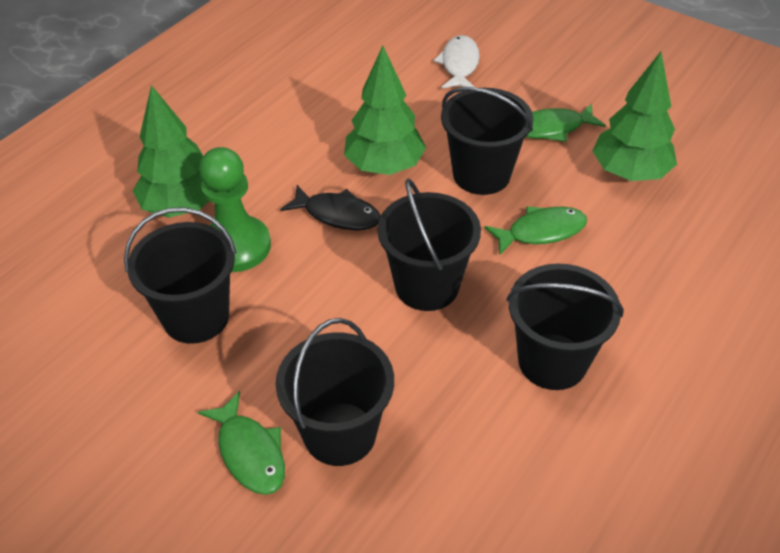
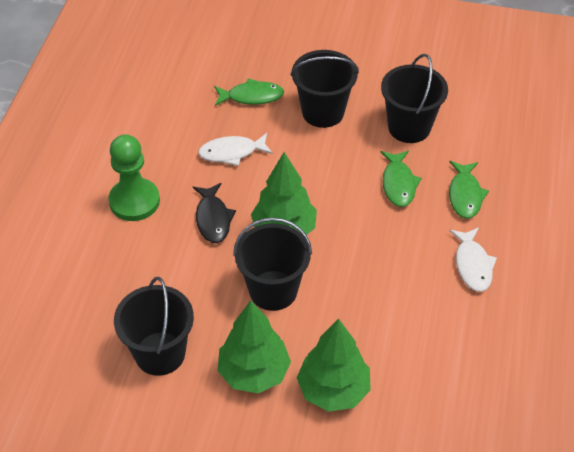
black bucket: 5 -> 4
white fish: 1 -> 2

